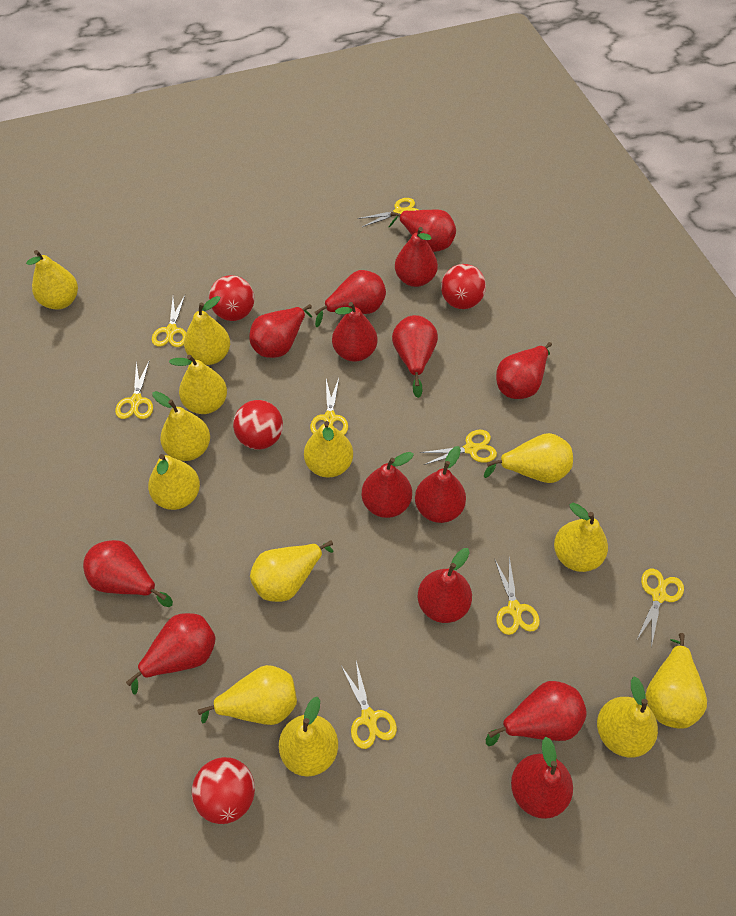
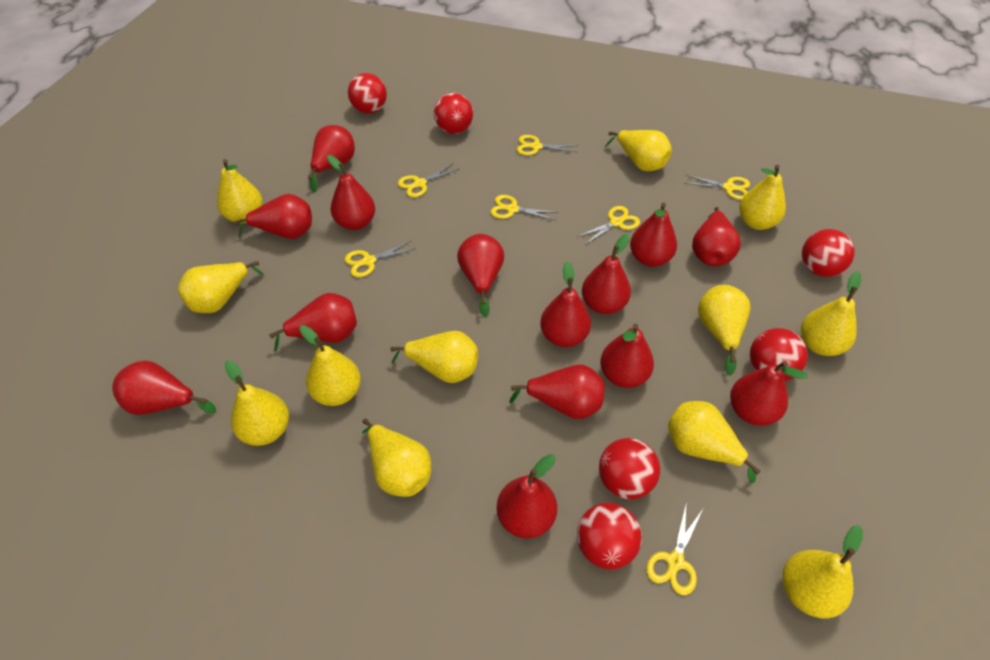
red ball: 4 -> 6
yellow pear: 13 -> 12
yellow scissors: 8 -> 7

